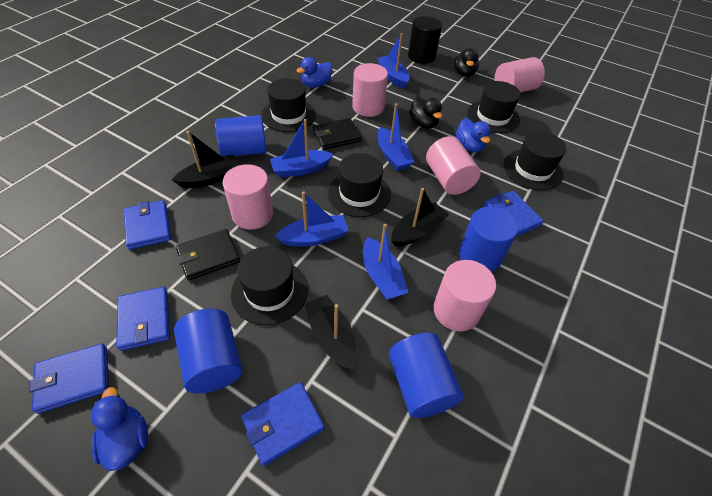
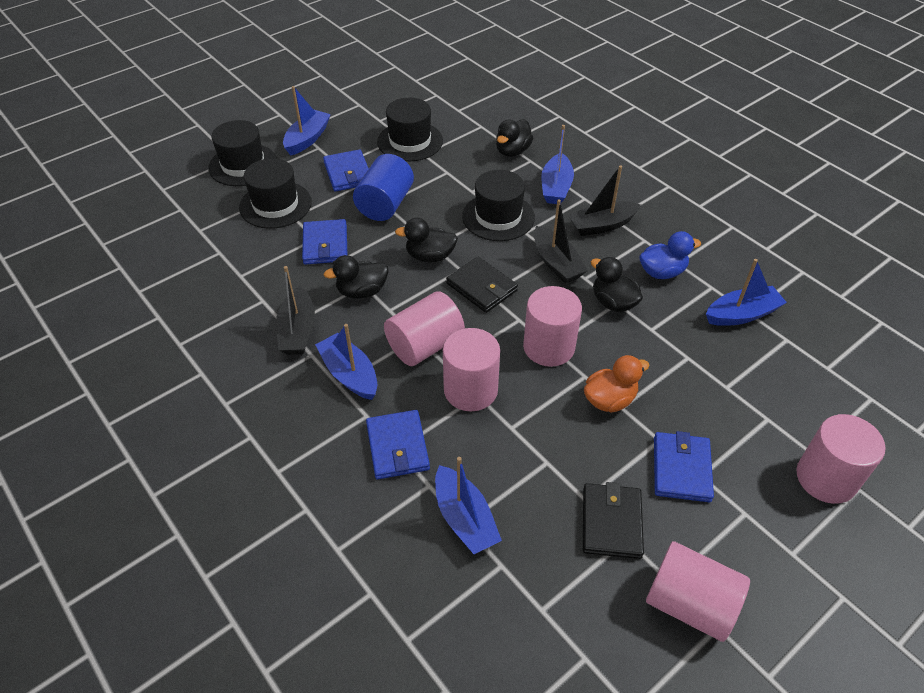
black cylinder: 1 -> 0
black duck: 2 -> 4
black hat: 5 -> 4
blue cylinder: 4 -> 1
blue duck: 3 -> 1
blue wallet: 5 -> 4
orange duck: 0 -> 1

